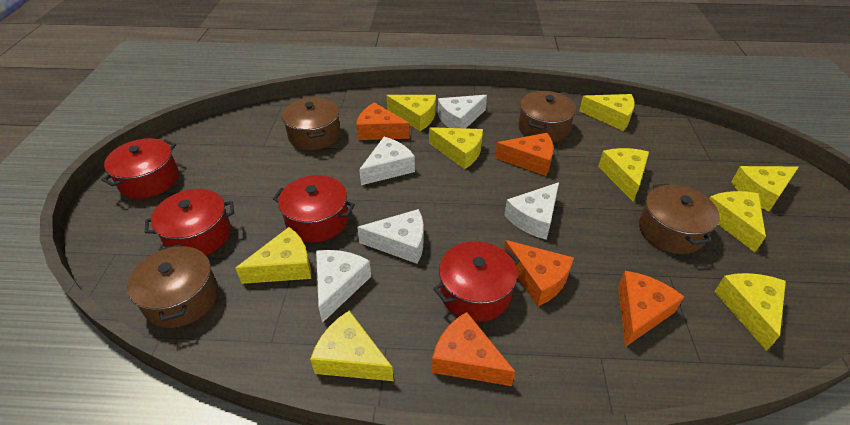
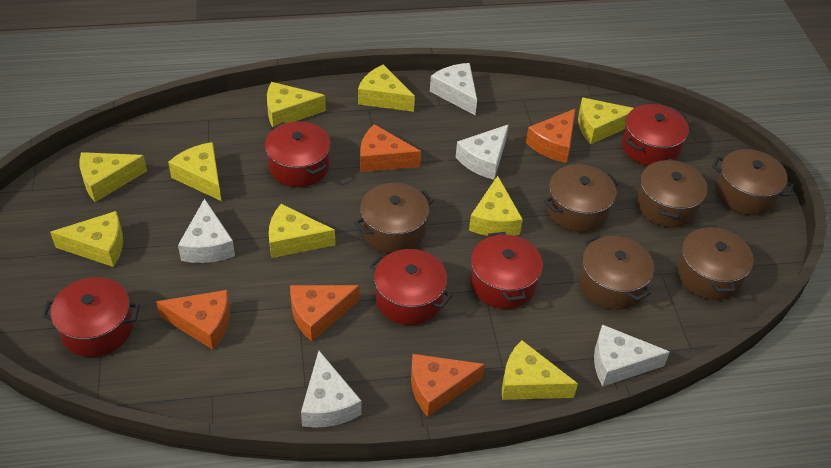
brown pot: 4 -> 6
red pot: 4 -> 5

